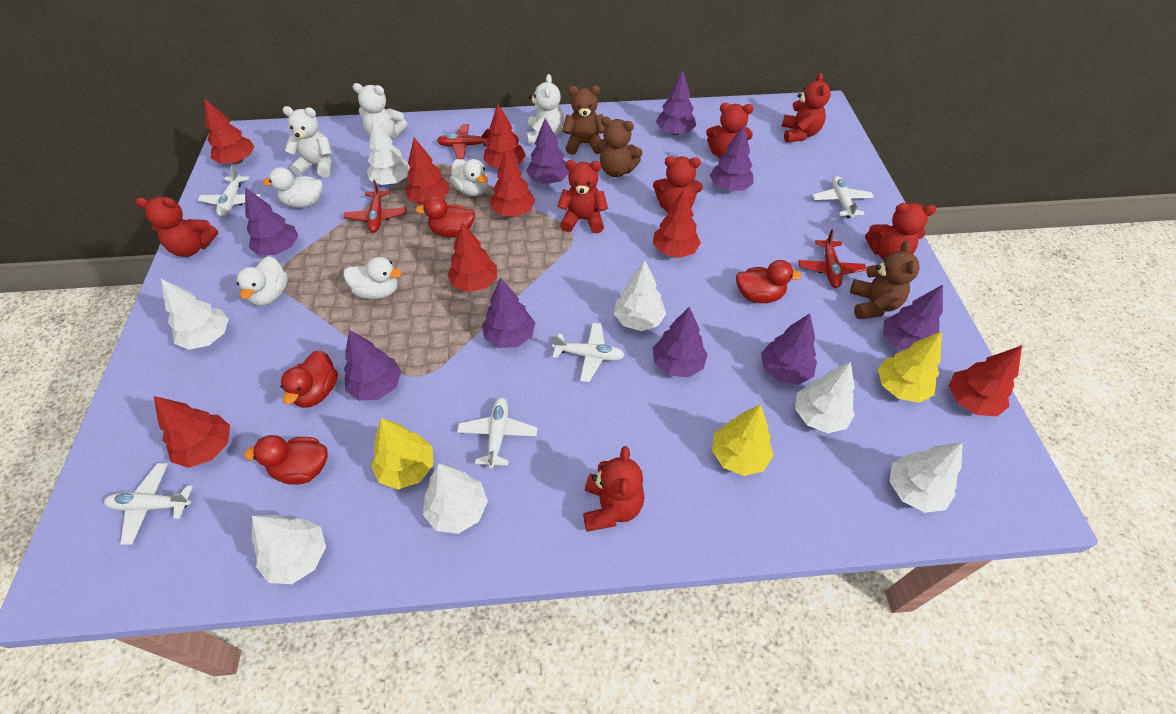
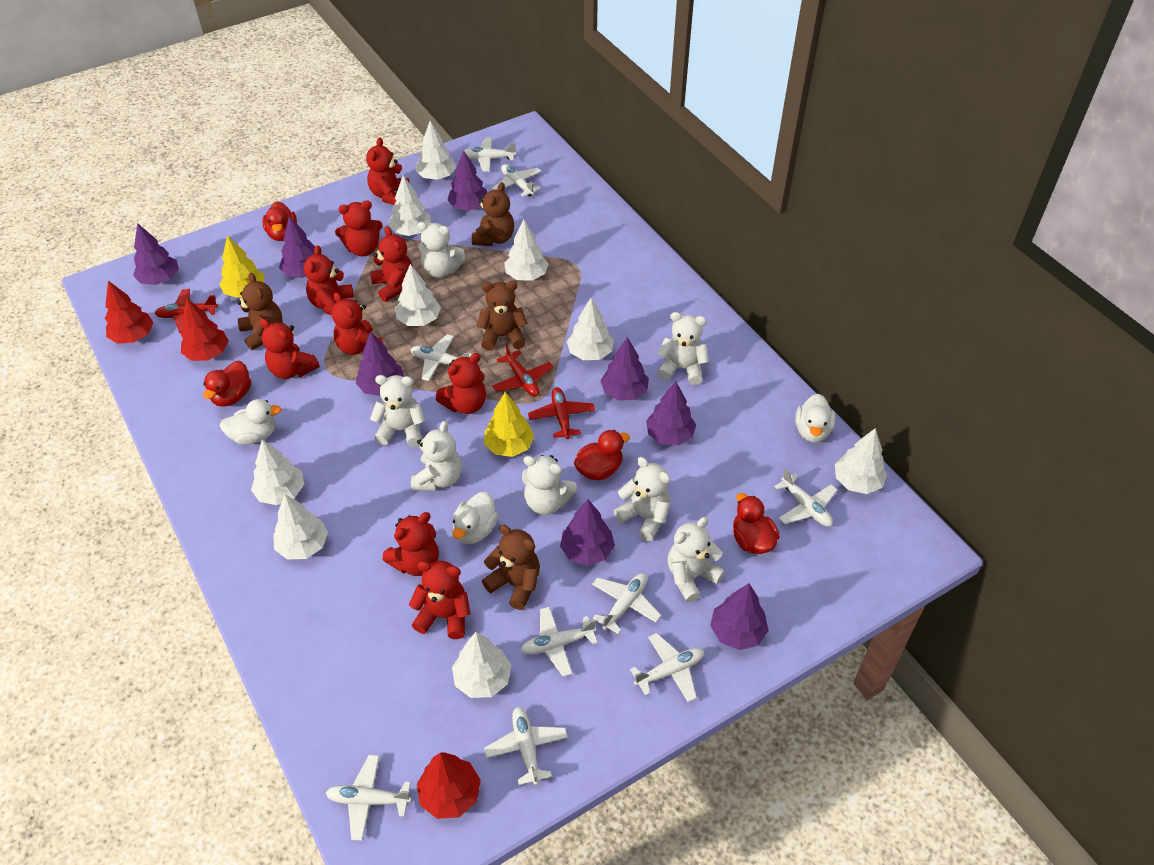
brown teddy bear: 3 -> 4
purple tree: 9 -> 8
red teddy bear: 7 -> 9
red tree: 8 -> 3
white duck: 4 -> 3
white plane: 5 -> 9
white teddy bear: 3 -> 7
white tree: 7 -> 9
yellow tree: 3 -> 2

